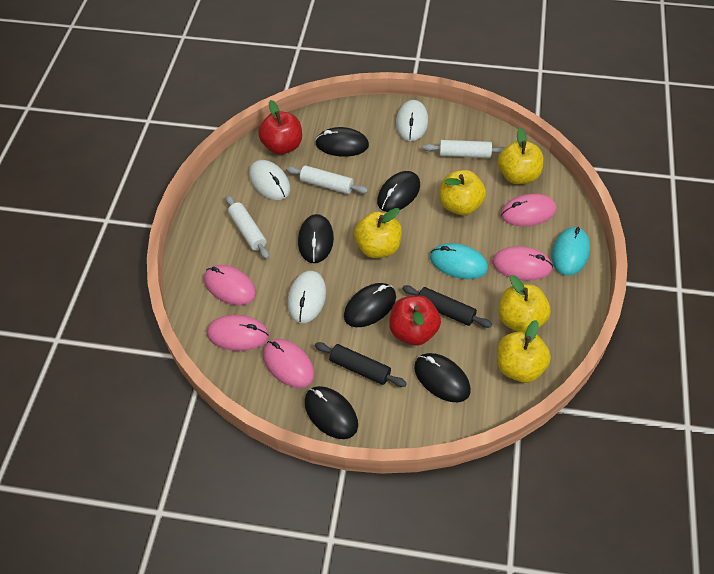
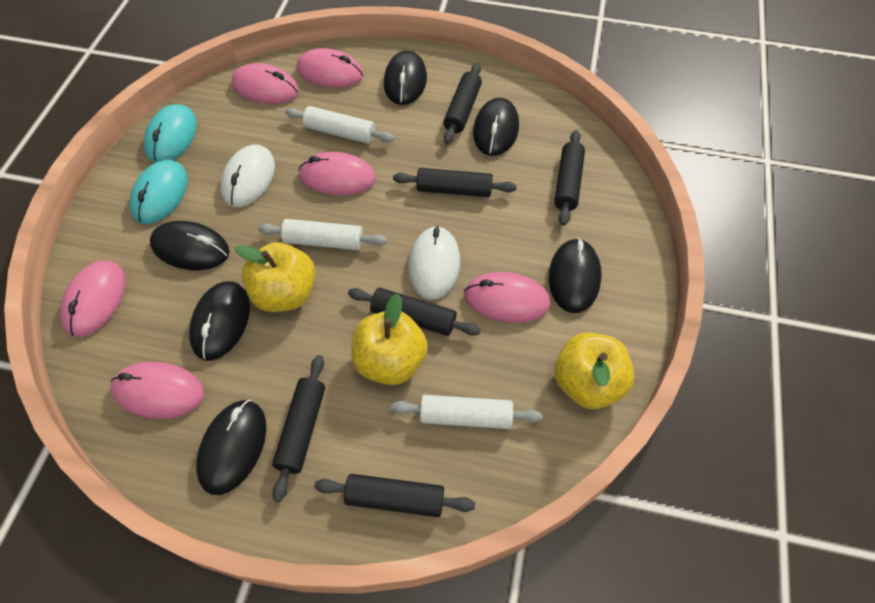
black rolling pin: 2 -> 6
pink mouse: 5 -> 6
red apple: 2 -> 0
white mouse: 3 -> 2
yellow apple: 5 -> 3

